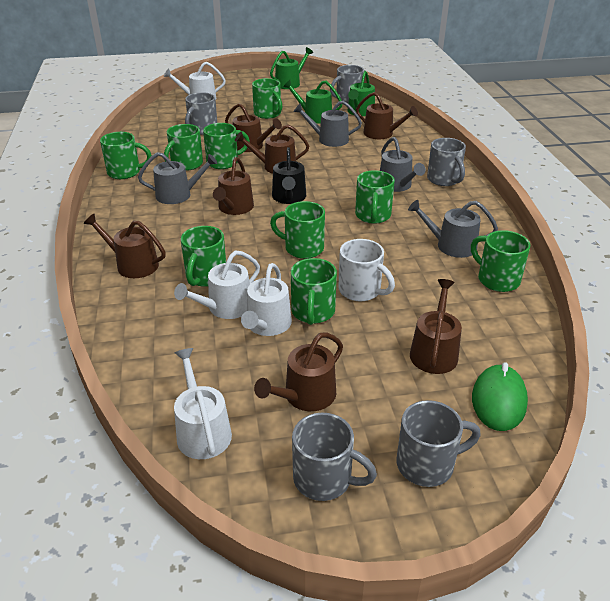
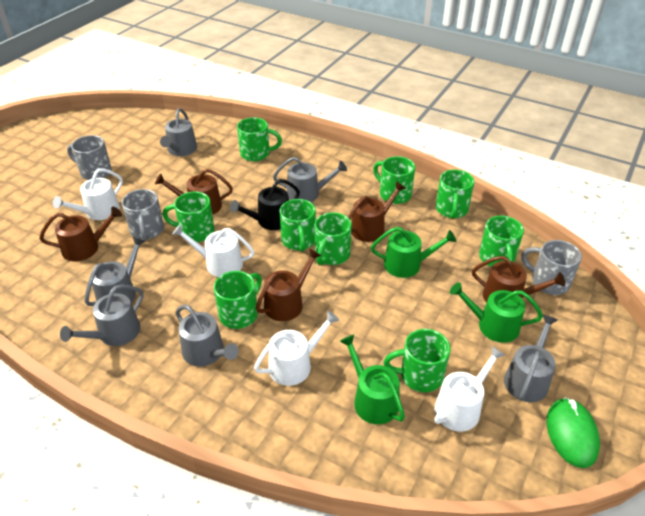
brown watering can: 7 -> 5
grey mug: 5 -> 3
grey watering can: 4 -> 6
white mug: 1 -> 0

